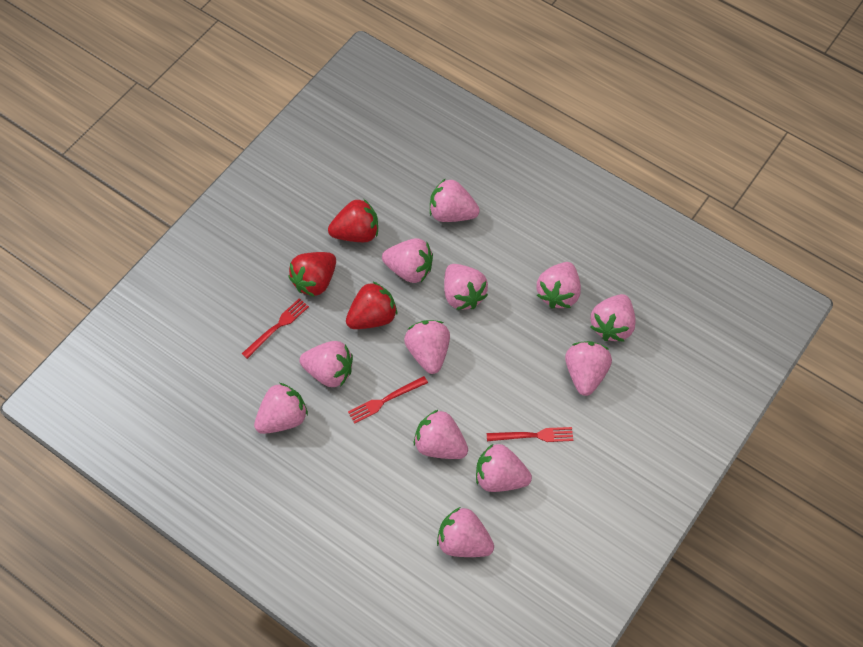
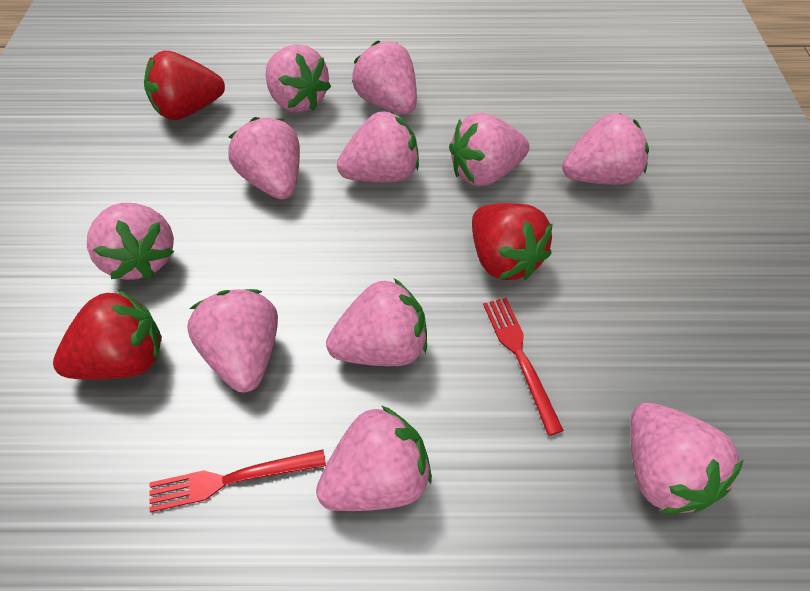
pink strawberry: 12 -> 11
red fork: 3 -> 2

